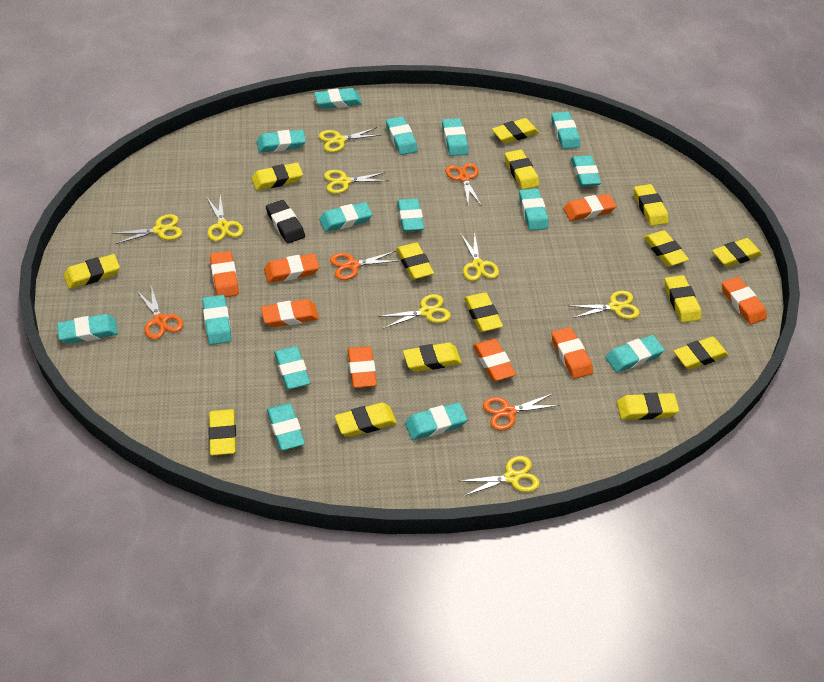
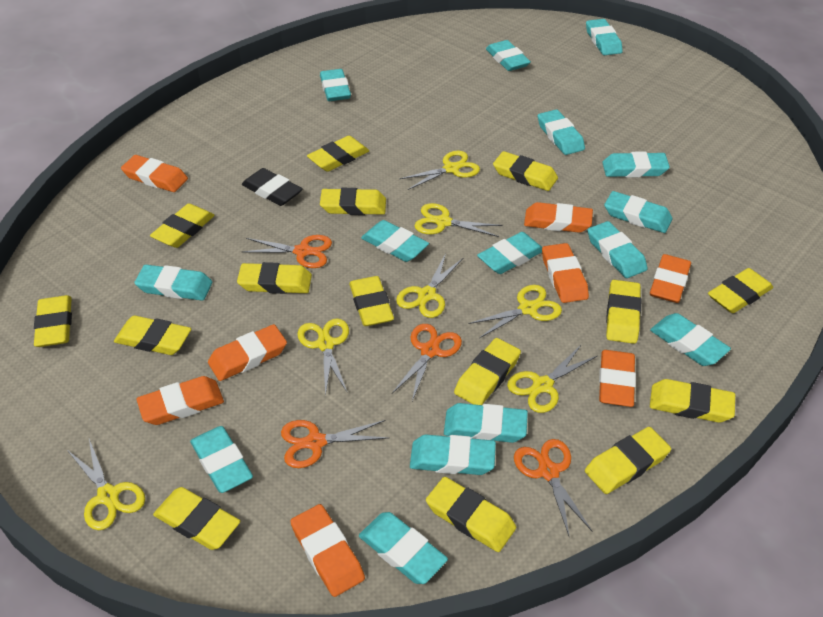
yellow scissors: 8 -> 7

